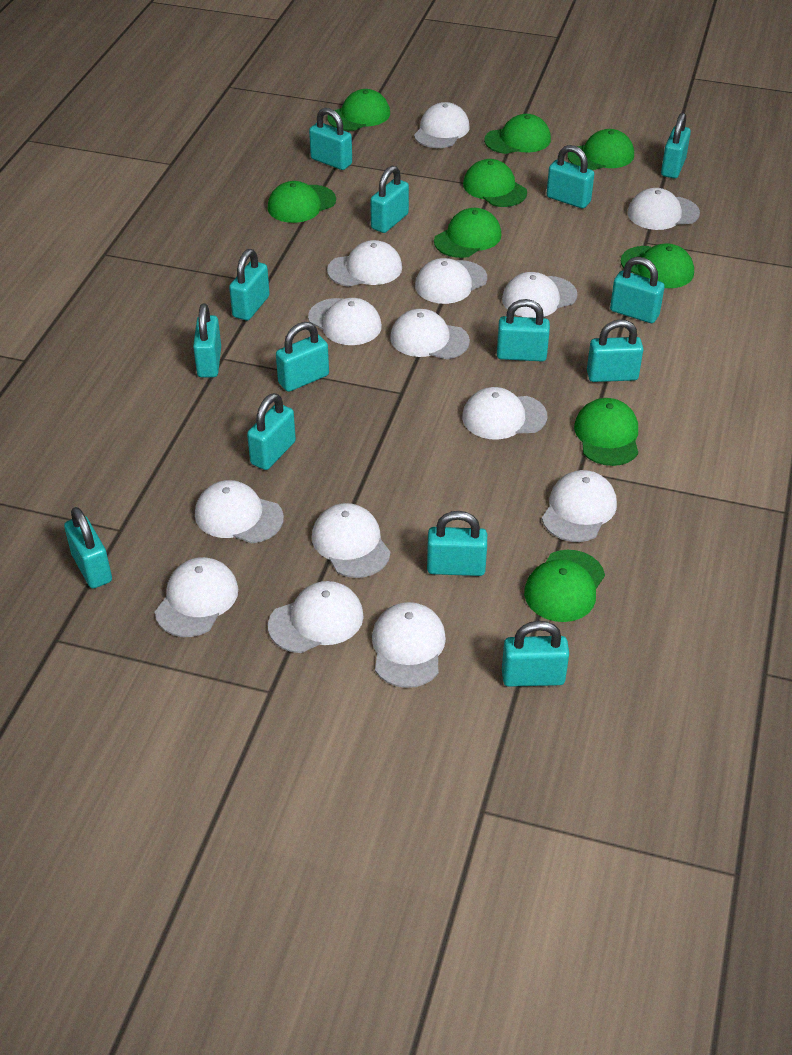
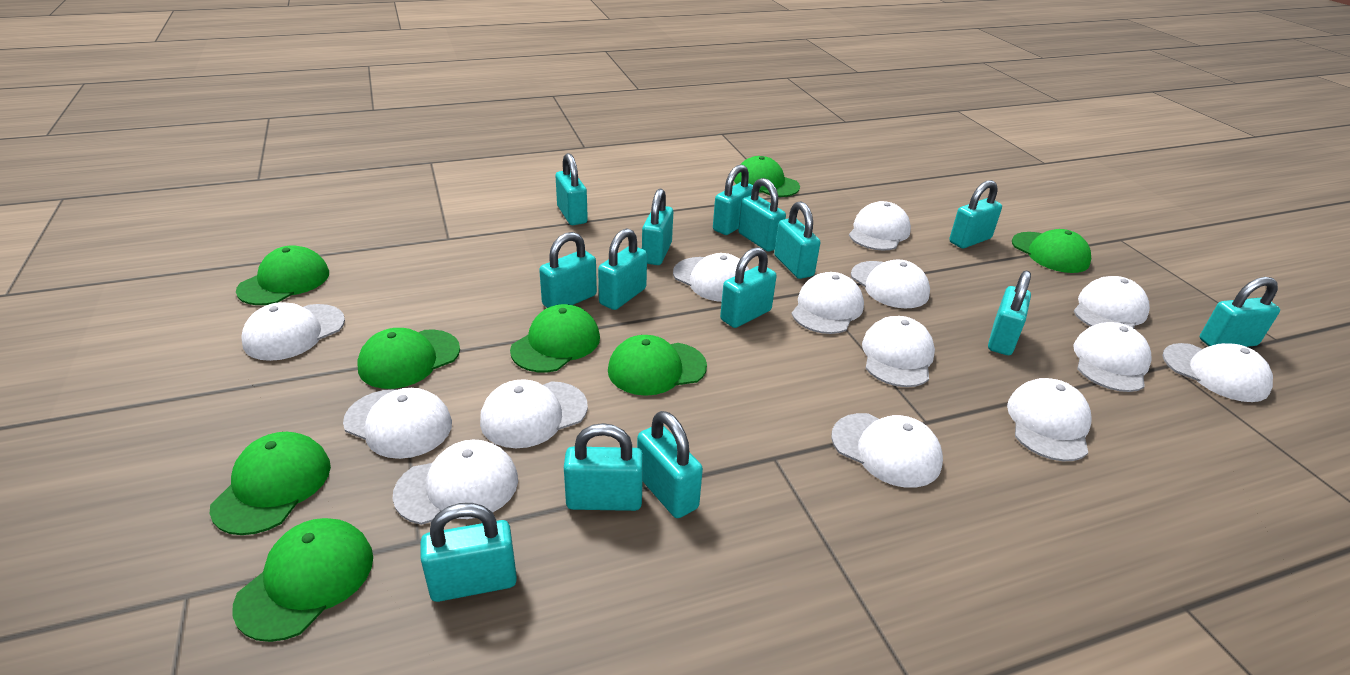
green cap: 9 -> 8

